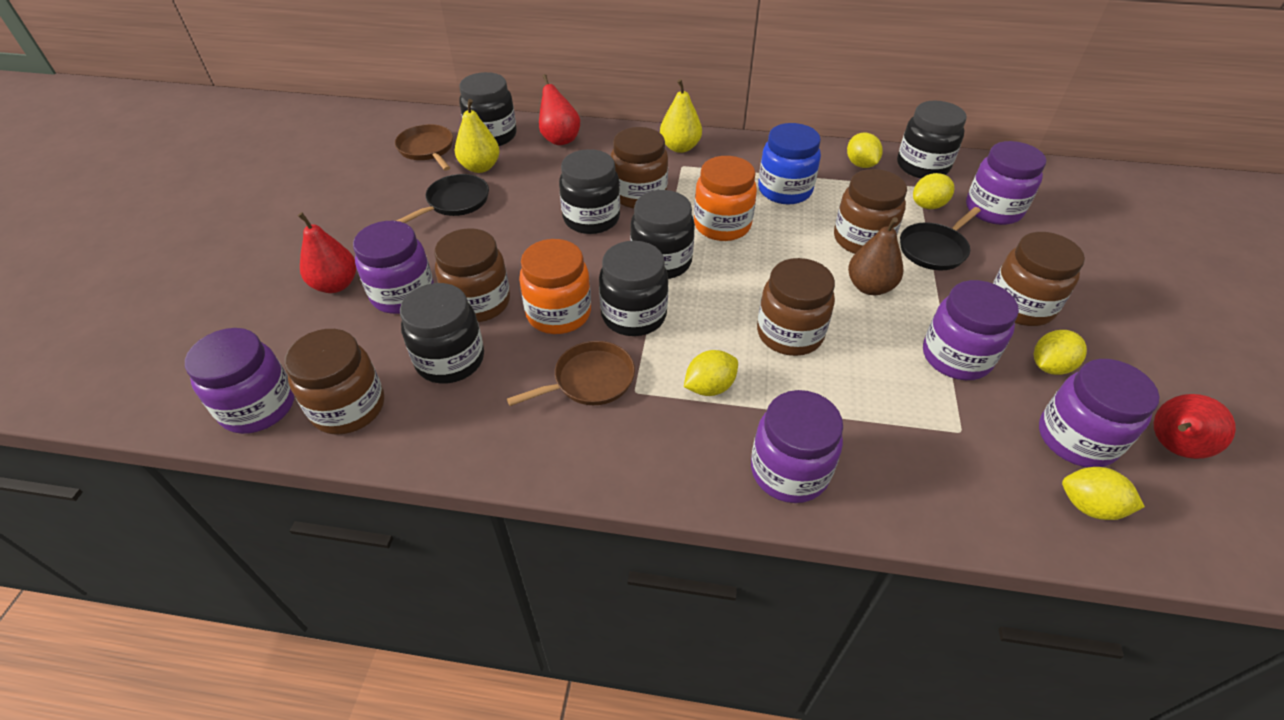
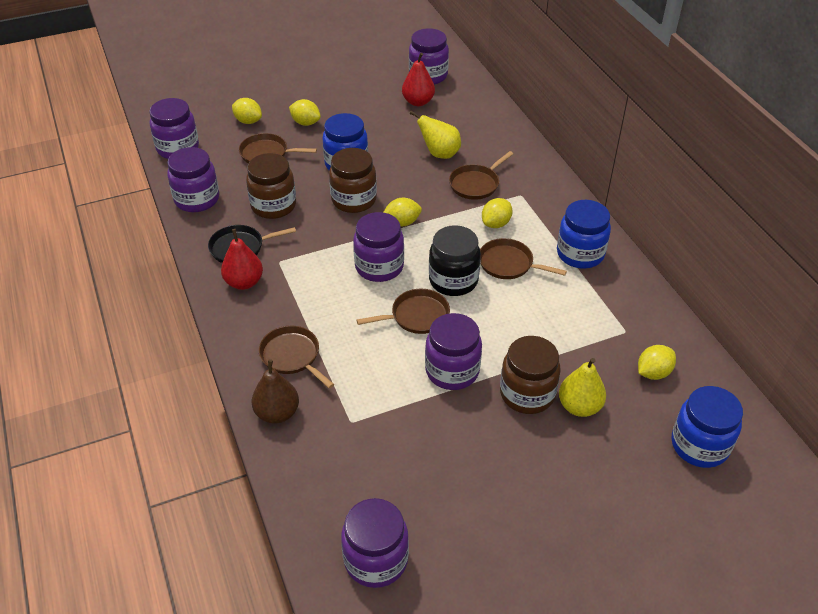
black jar: 6 -> 1
black pan: 2 -> 1
blue jar: 1 -> 3
brown jar: 6 -> 3
brown pan: 2 -> 5
orange jar: 2 -> 0
red pear: 3 -> 2

